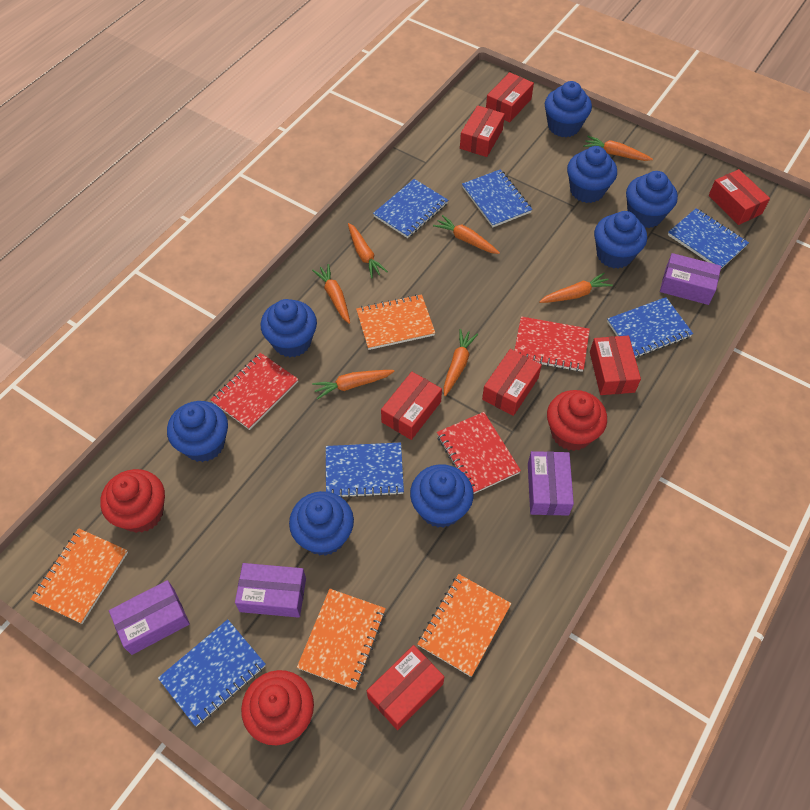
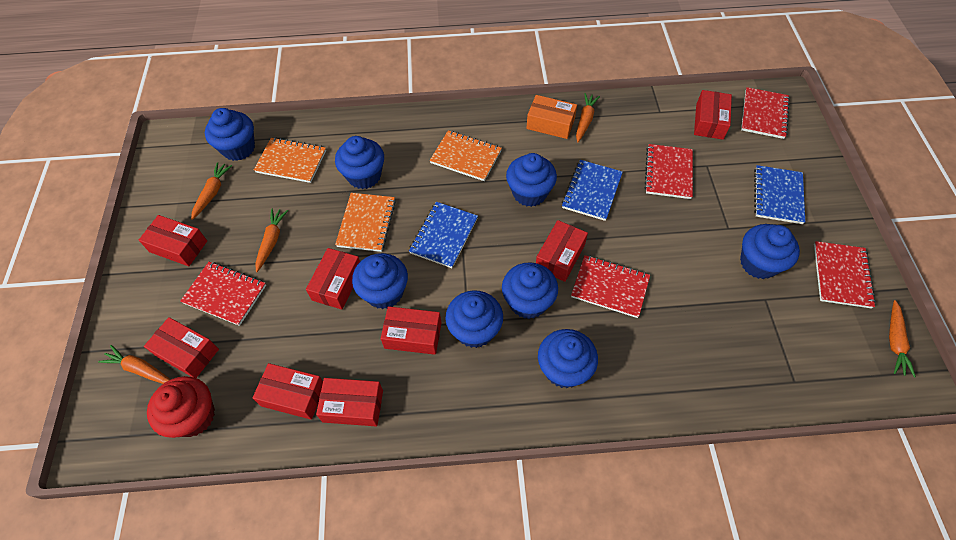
blue notebook: 6 -> 3
orange box: 0 -> 1
orange carrot: 7 -> 5
orange notebook: 4 -> 3
purple box: 4 -> 0
red box: 7 -> 8
red cupcake: 3 -> 1
red notebook: 3 -> 5

